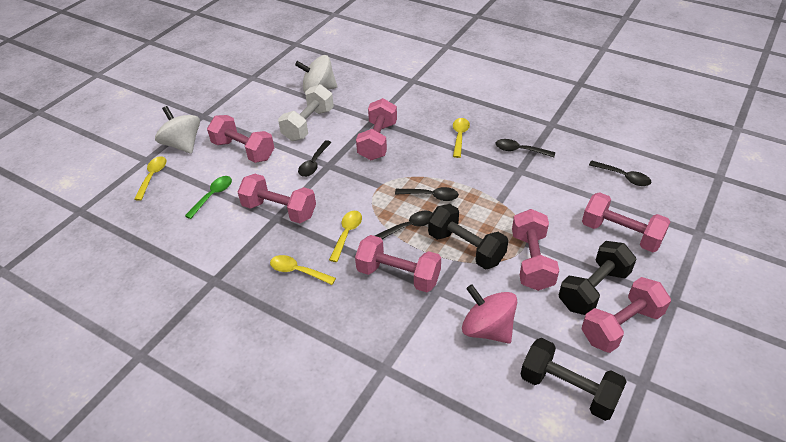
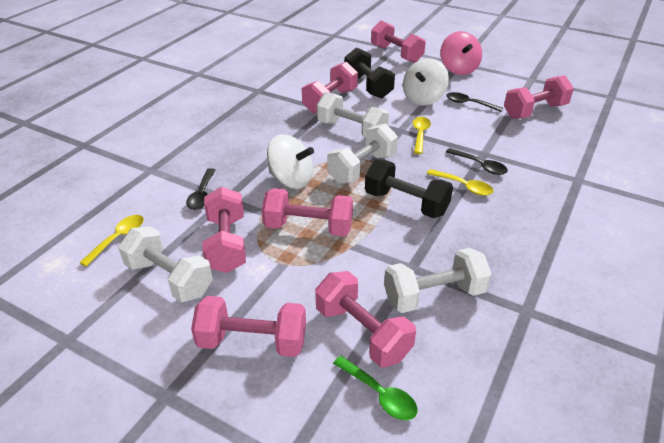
black dumbbell: 3 -> 2
black spoon: 5 -> 3
white dumbbell: 1 -> 4
yellow spoon: 4 -> 3

